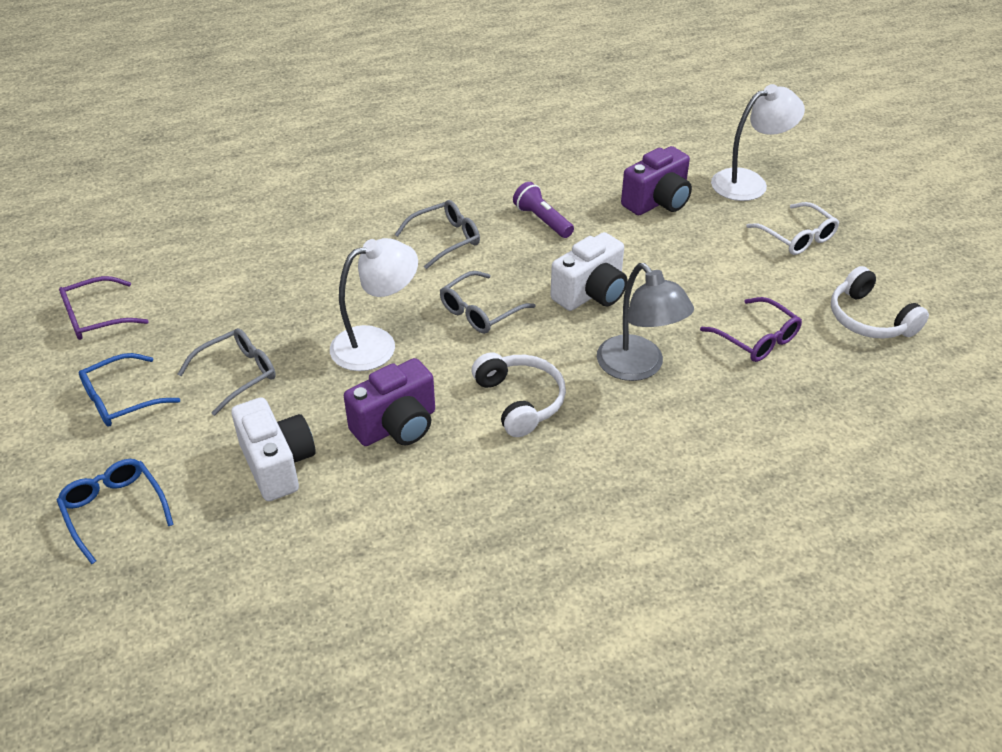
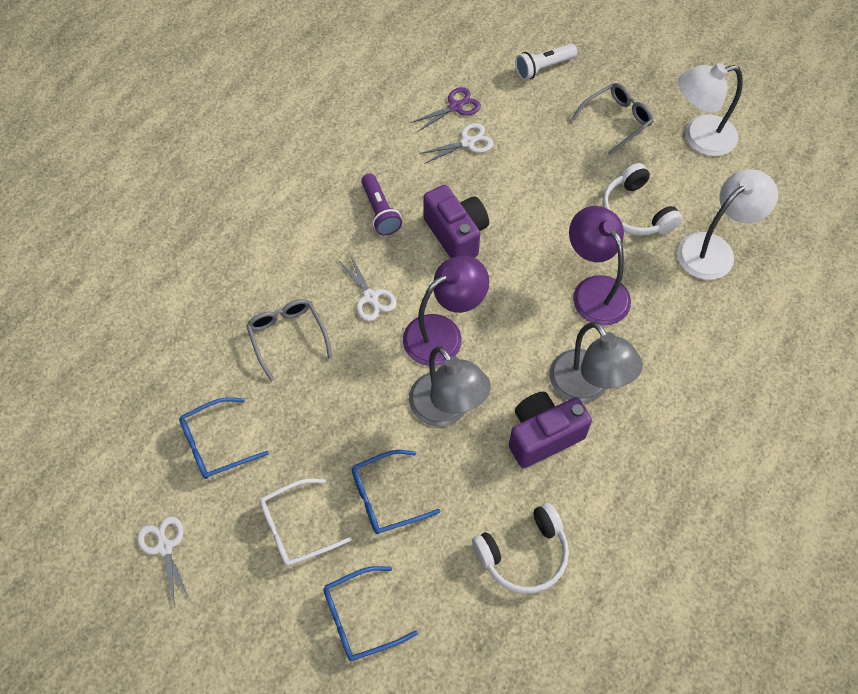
blue glasses: 2 -> 3
grey glasses: 3 -> 2
grey lamp: 1 -> 2
purple glasses: 2 -> 0
purple lamp: 0 -> 2
purple scissors: 0 -> 1
white camera: 2 -> 0
white flashlight: 0 -> 1
white scissors: 0 -> 3

